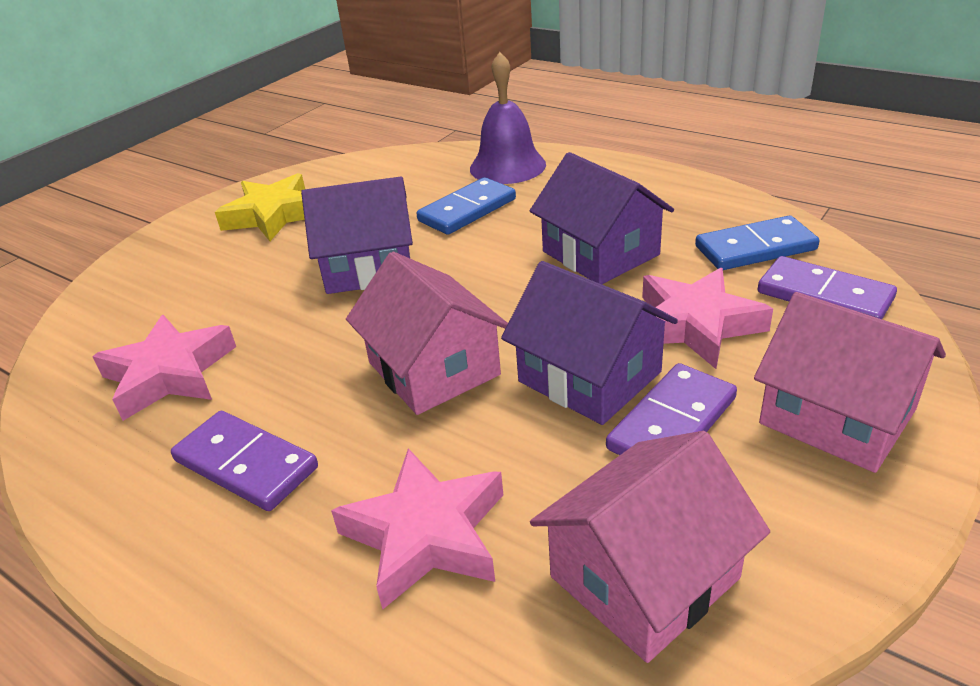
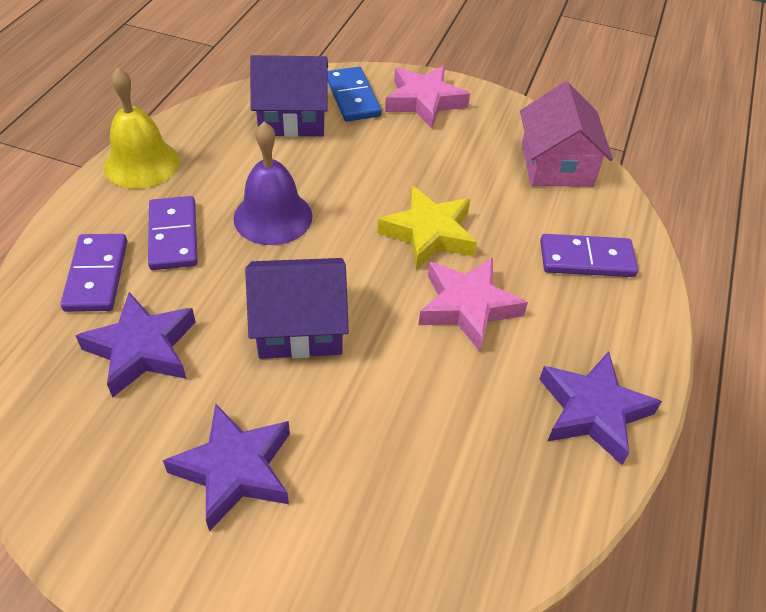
blue domino: 2 -> 1
pink house: 3 -> 1
pink star: 3 -> 2
purple house: 3 -> 2
purple star: 0 -> 3
yellow bell: 0 -> 1

